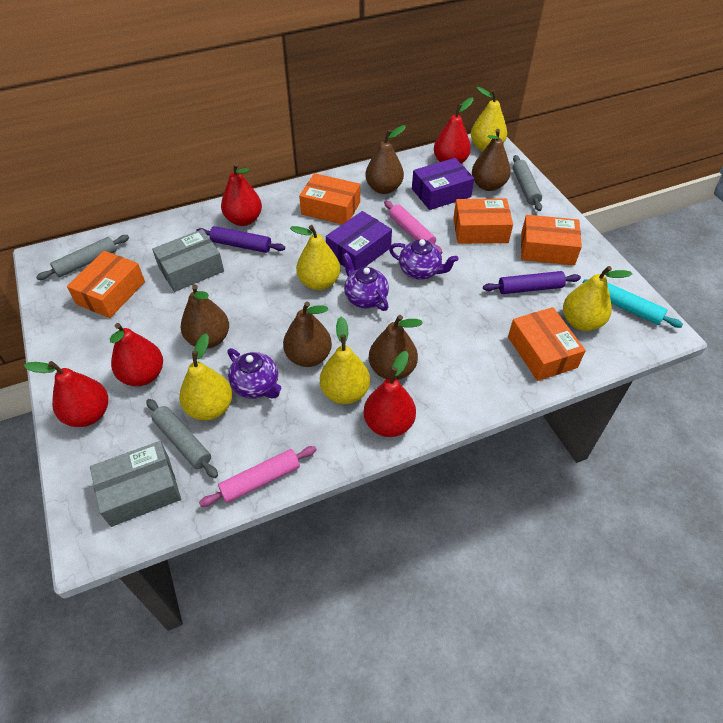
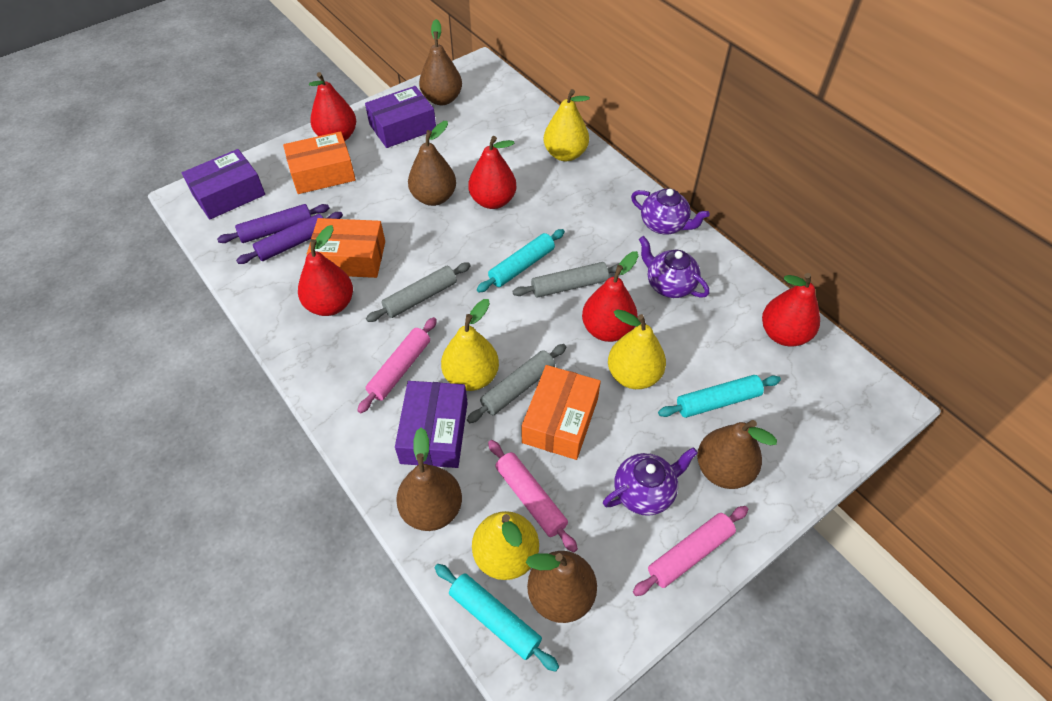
grey box: 2 -> 0
orange box: 5 -> 3
pink rolling pin: 2 -> 3
purple box: 2 -> 3
turquoise rolling pin: 1 -> 3
yellow pear: 5 -> 4

